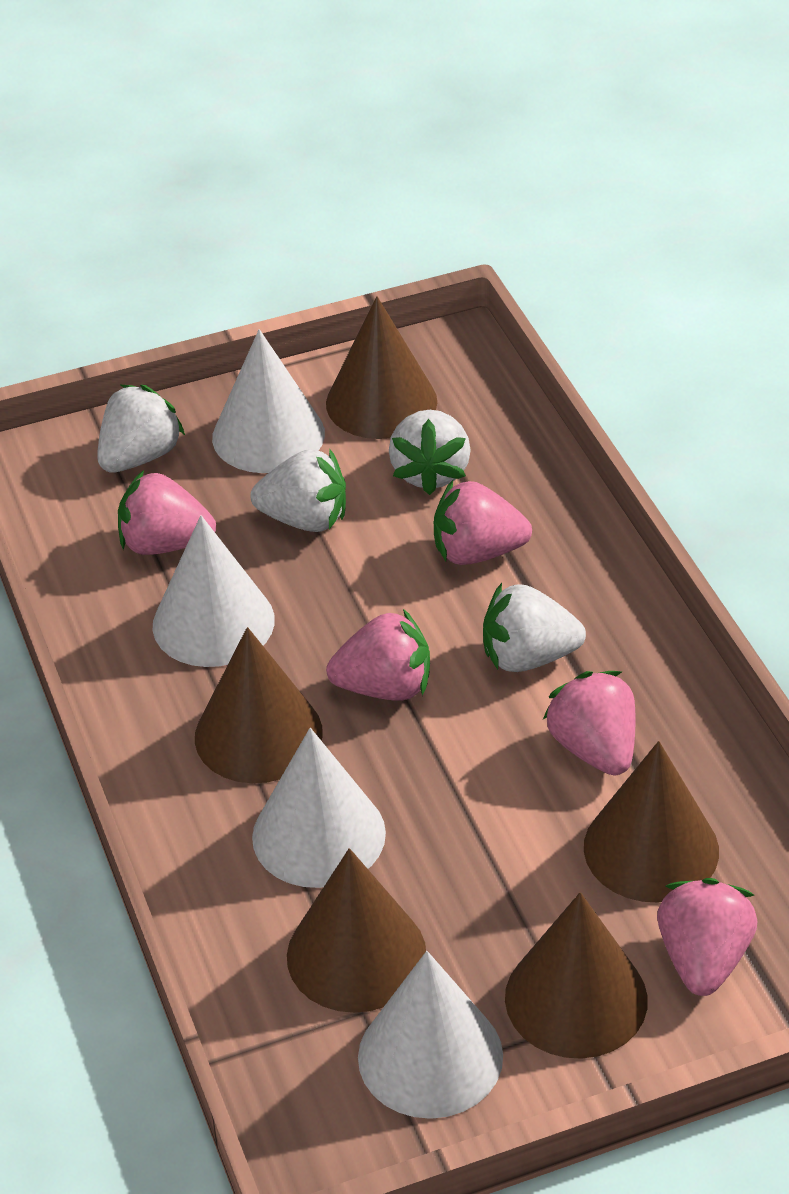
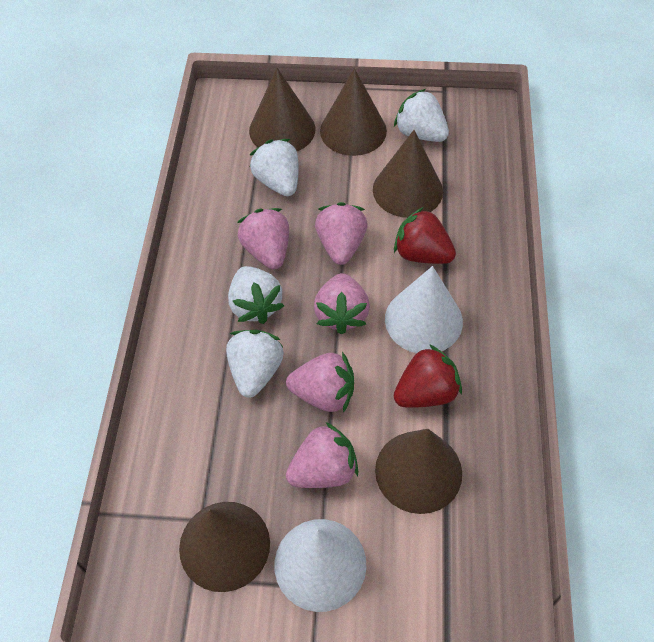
red strawberry: 0 -> 2
white cone: 4 -> 2

